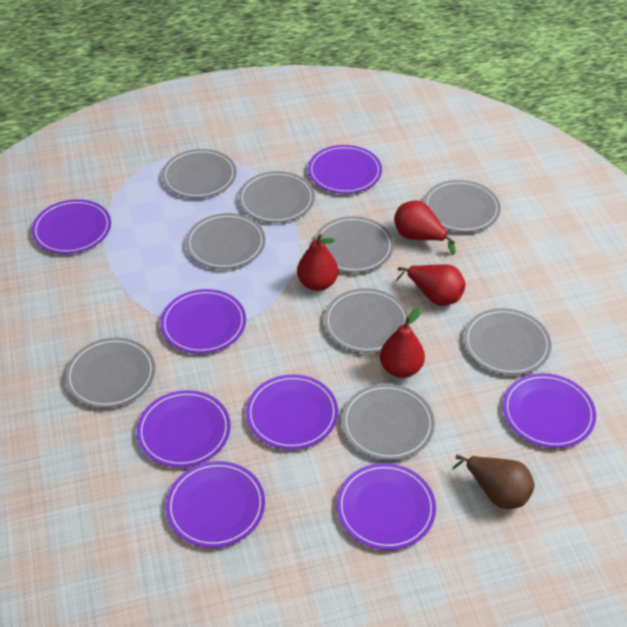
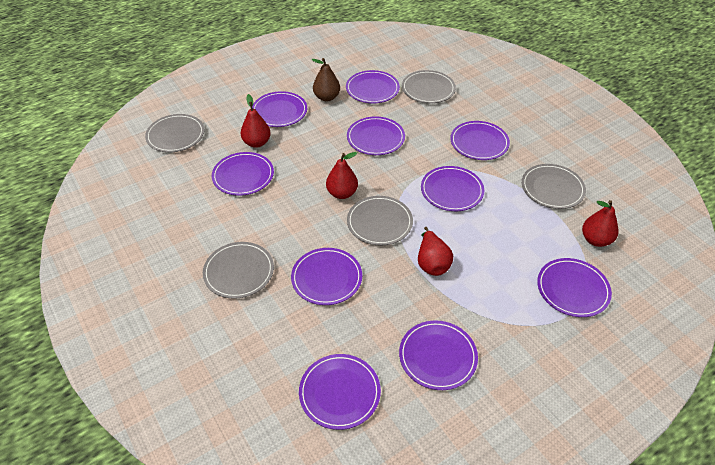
grey plate: 9 -> 5
purple plate: 8 -> 10

